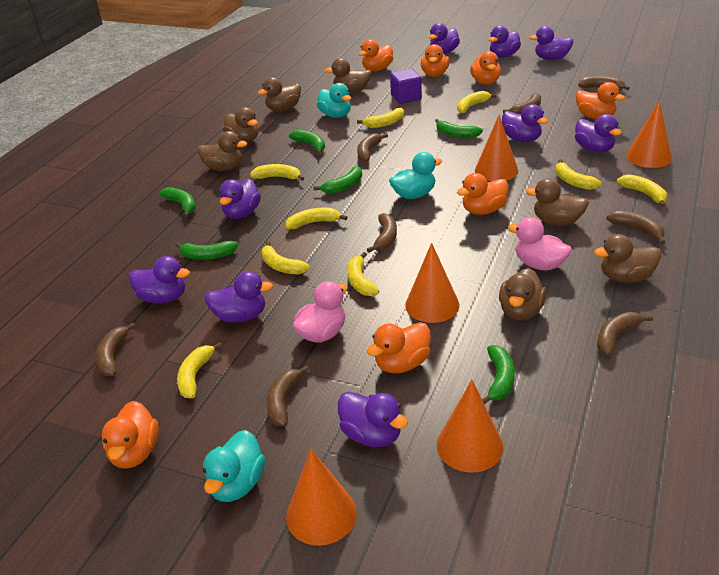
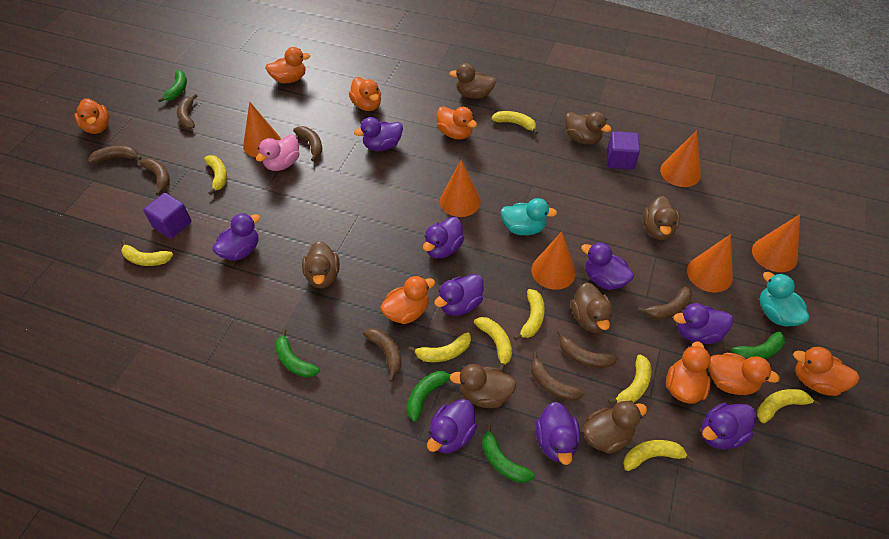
green banana: 6 -> 5
orange cone: 5 -> 6
orange duck: 7 -> 8
pink duck: 2 -> 1
purple cube: 1 -> 2
turquoise duck: 3 -> 2

